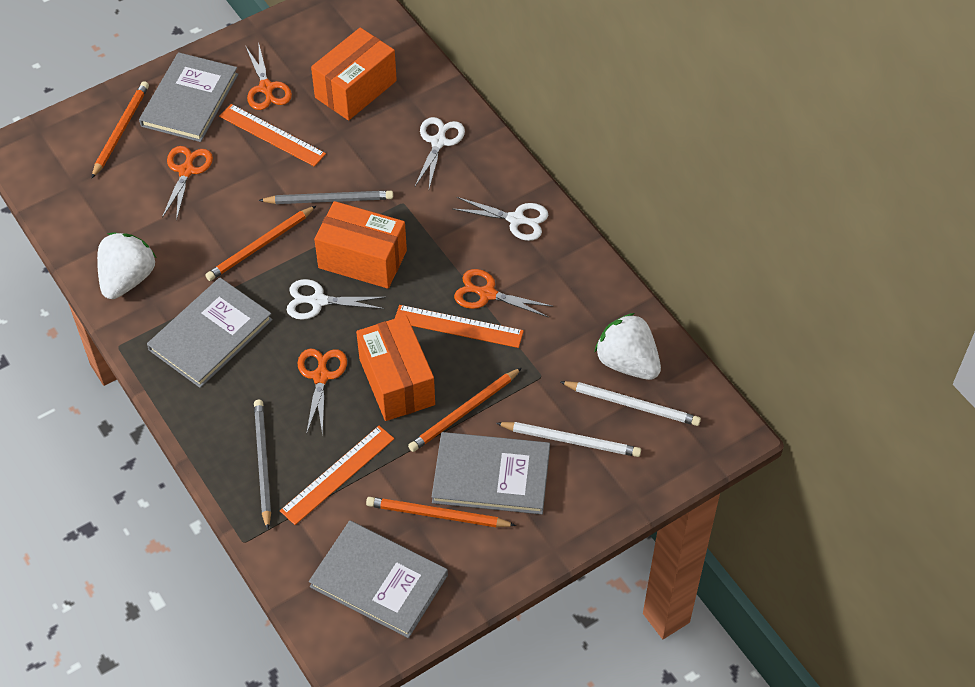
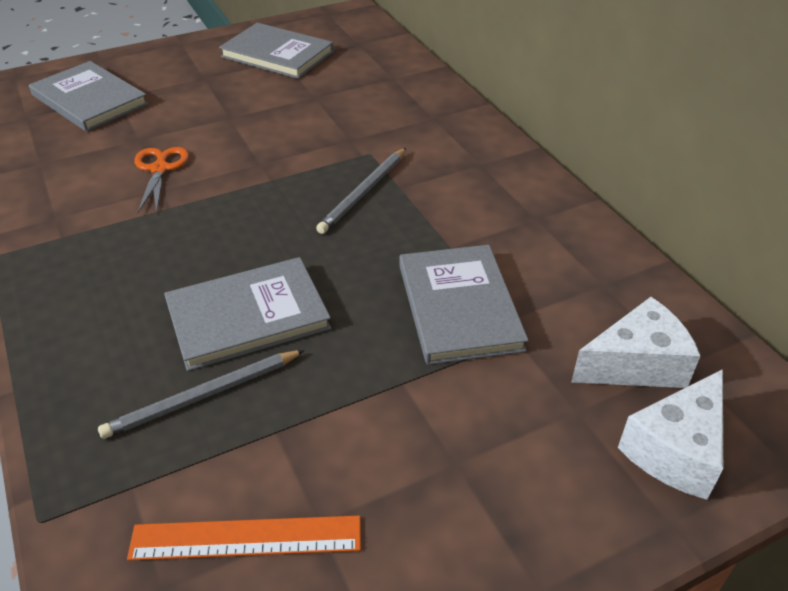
orange box: 3 -> 0
orange pencil: 4 -> 0
orange ruler: 3 -> 1
orange scissors: 4 -> 1
white cheese: 0 -> 2
white pencil: 2 -> 0
white scissors: 3 -> 0
white strawberry: 2 -> 0

